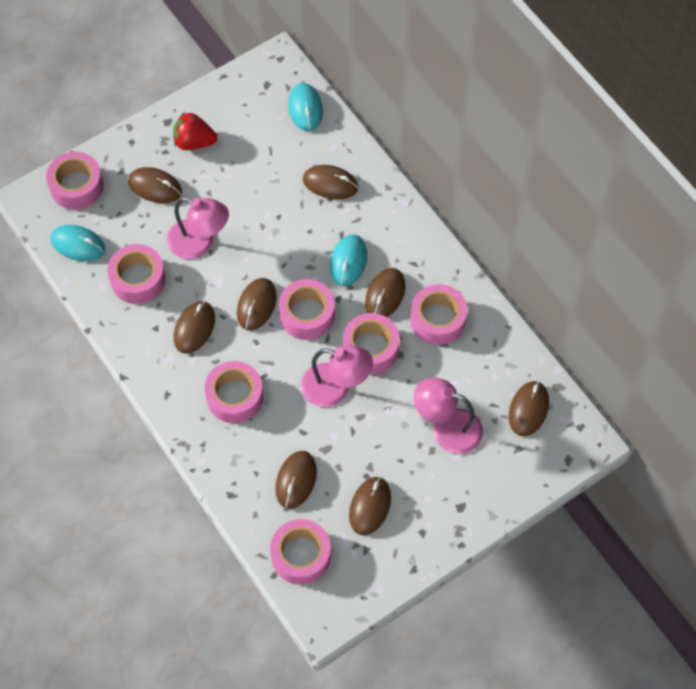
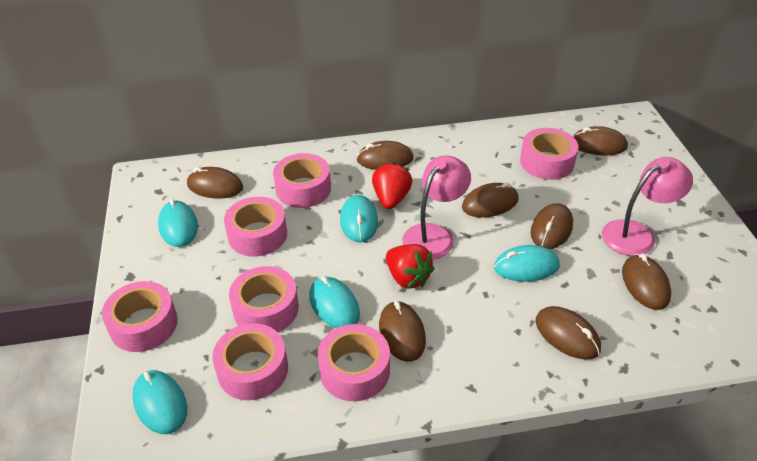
pink lamp: 3 -> 2
red strawberry: 1 -> 2
turquoise mouse: 3 -> 5

